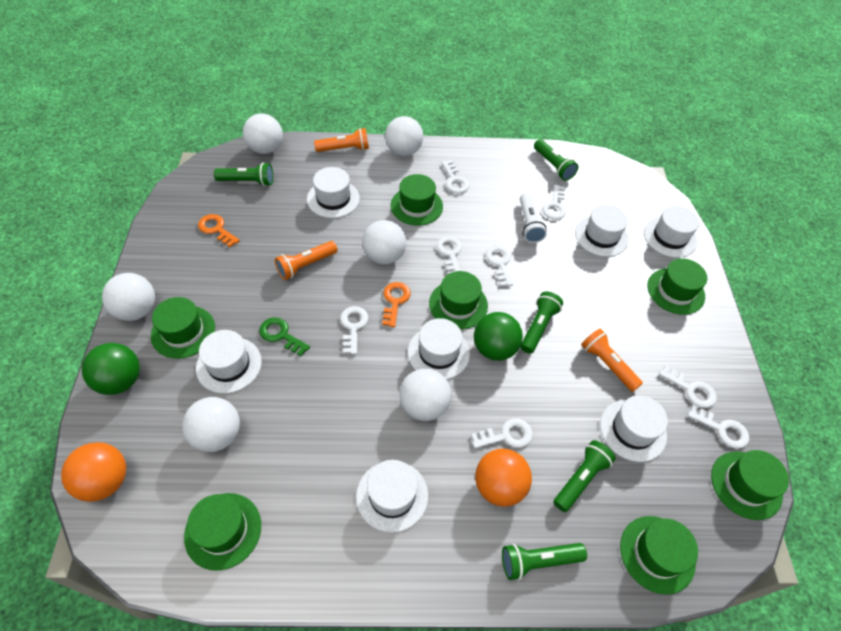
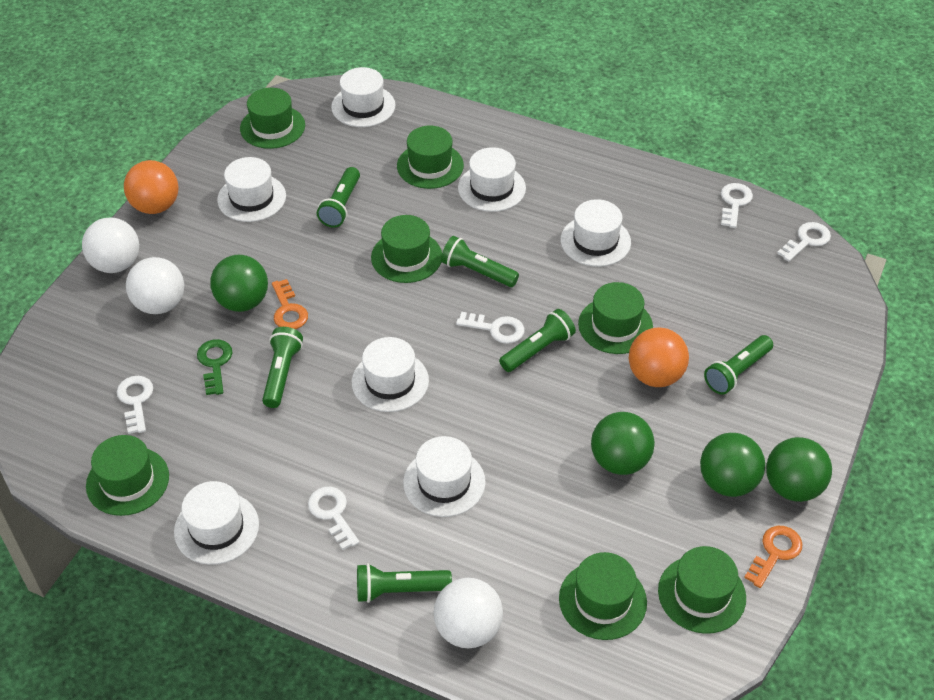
green ball: 2 -> 4
green flashlight: 5 -> 6
orange flashlight: 3 -> 0
white ball: 6 -> 3
white flashlight: 1 -> 0
white key: 8 -> 5

